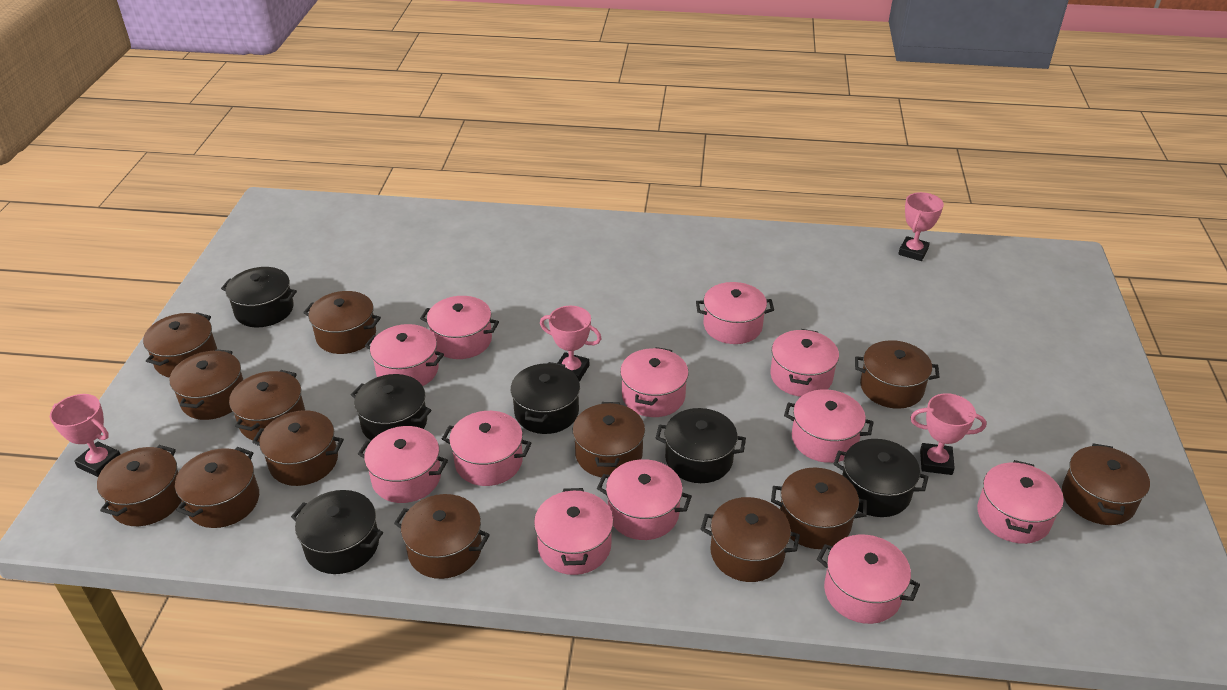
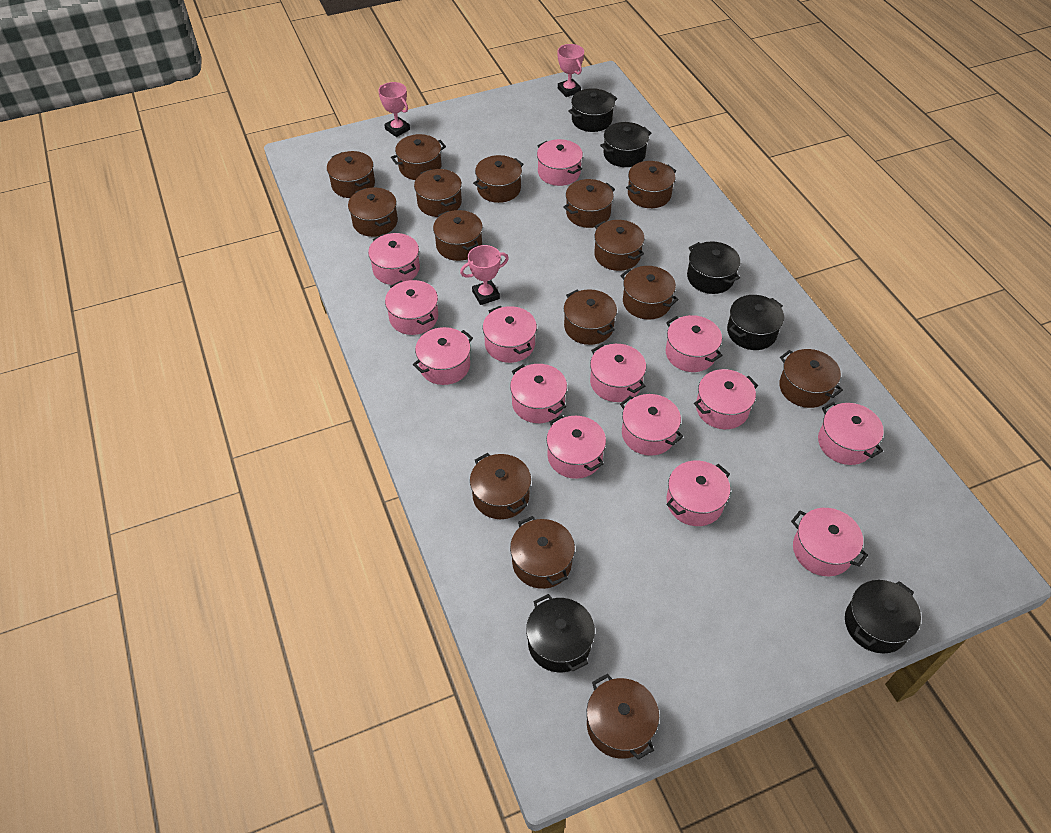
brown pot: 13 -> 15
pink pot: 12 -> 14
pink trophy: 4 -> 3

